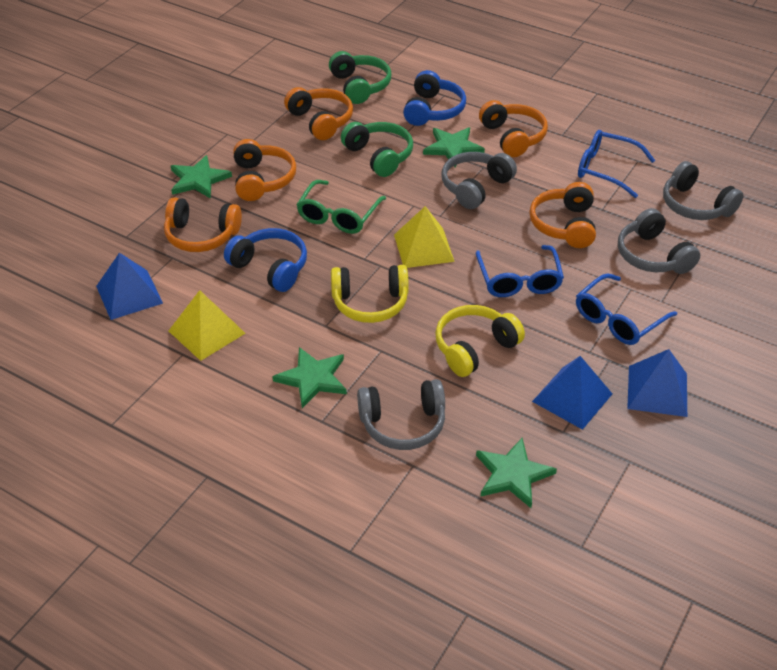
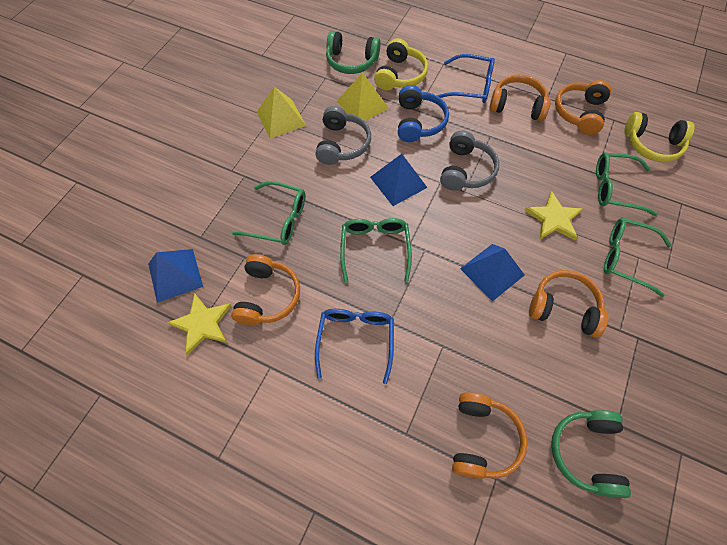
blue glasses: 3 -> 2
blue headphones: 2 -> 1
green glasses: 1 -> 4
green star: 4 -> 0
grey headphones: 4 -> 2
yellow star: 0 -> 2

